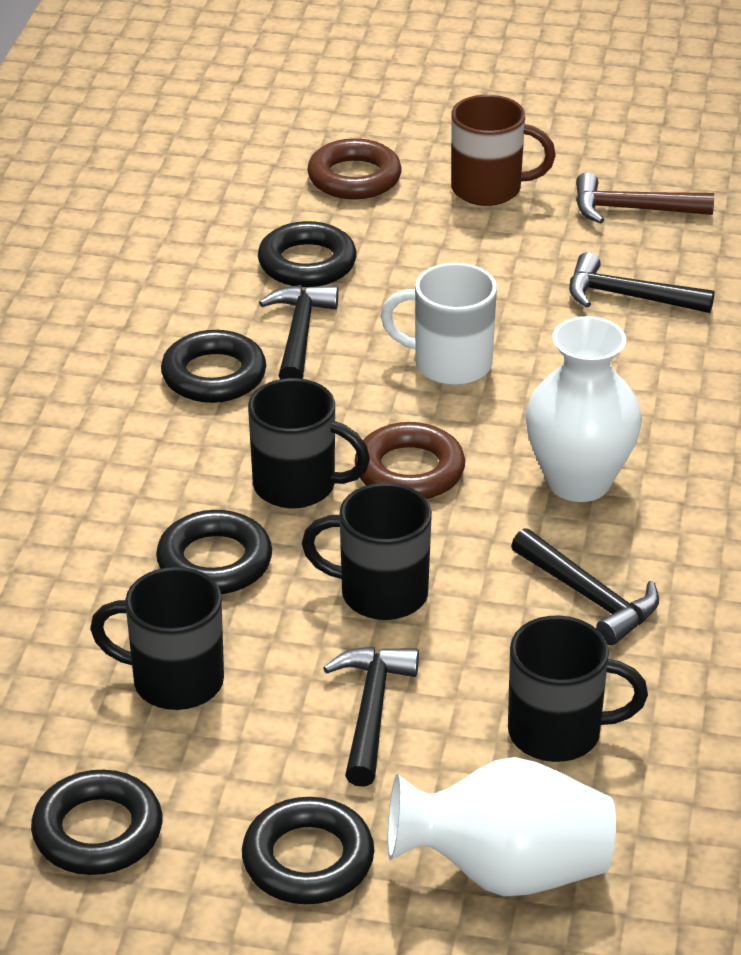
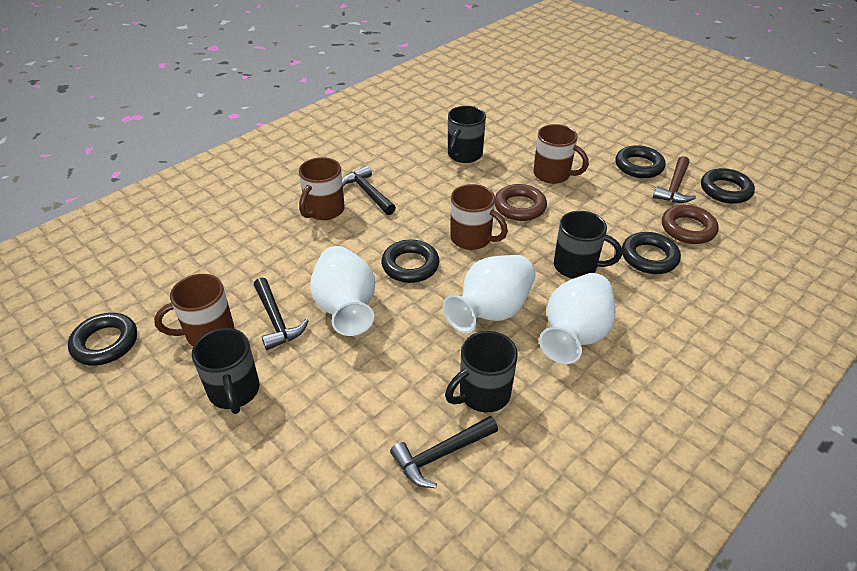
black hammer: 4 -> 3
brown mug: 1 -> 4
white mug: 1 -> 0
white vase: 2 -> 3

